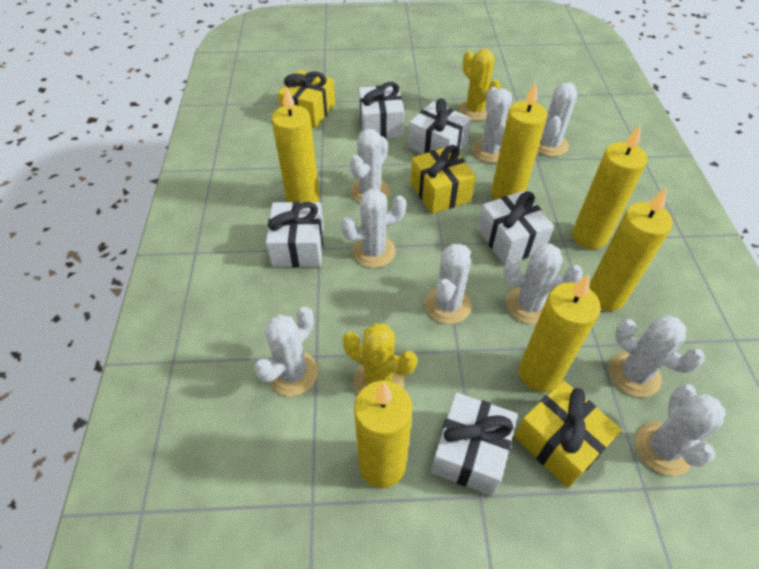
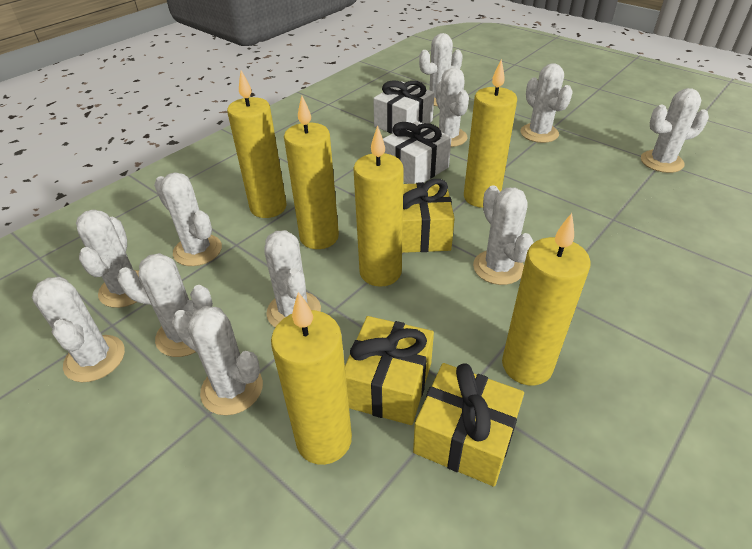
white cactus: 9 -> 11
white gift: 5 -> 2
yellow cactus: 2 -> 0

